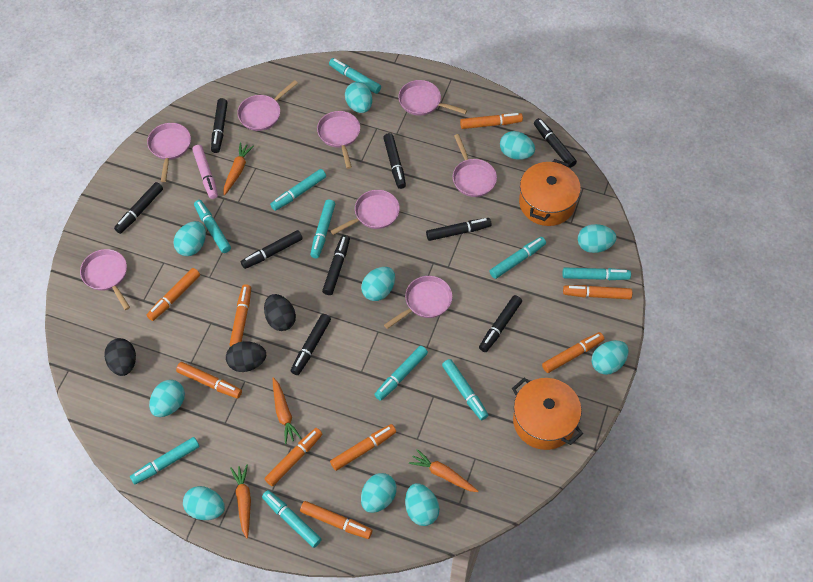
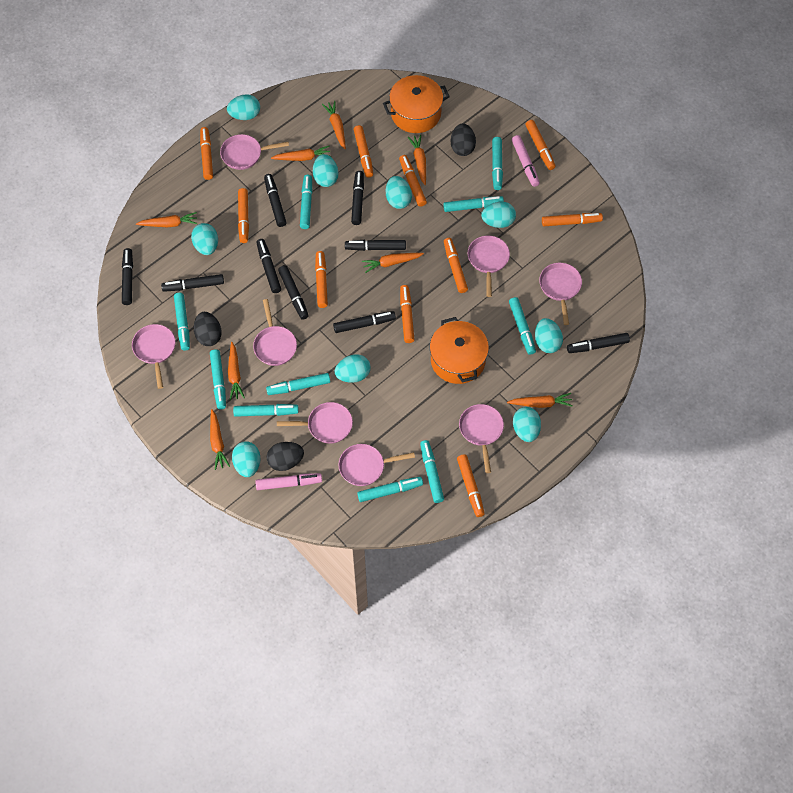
orange carrot: 4 -> 8
orange marker: 9 -> 10
pink marker: 1 -> 2
turquoise egg: 10 -> 9

